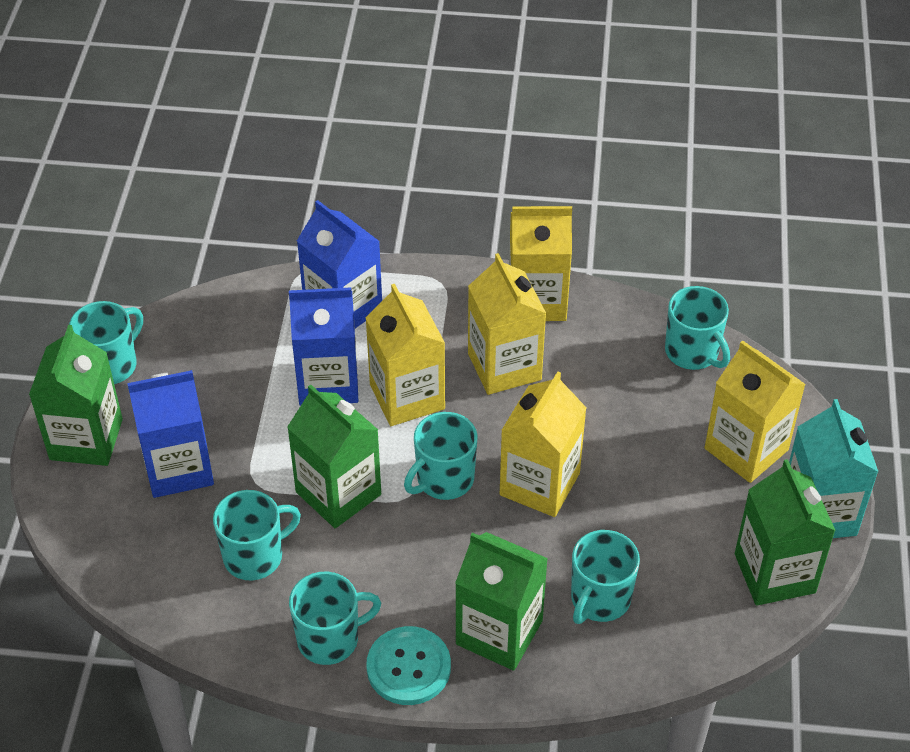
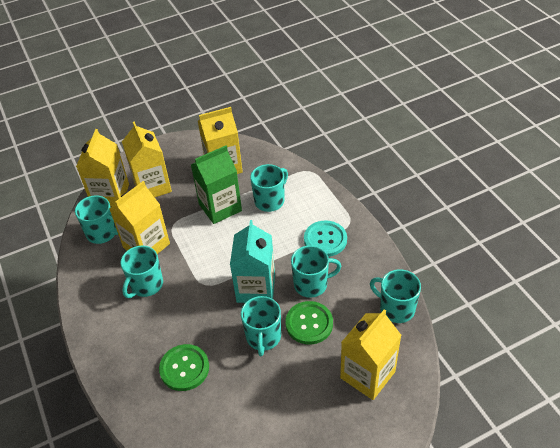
blue carton: 3 -> 0
green button: 0 -> 2
green carton: 4 -> 1

